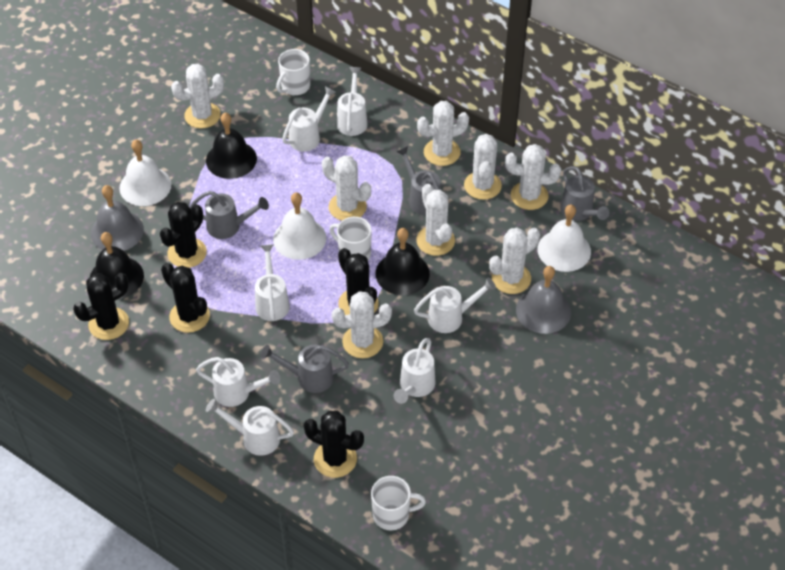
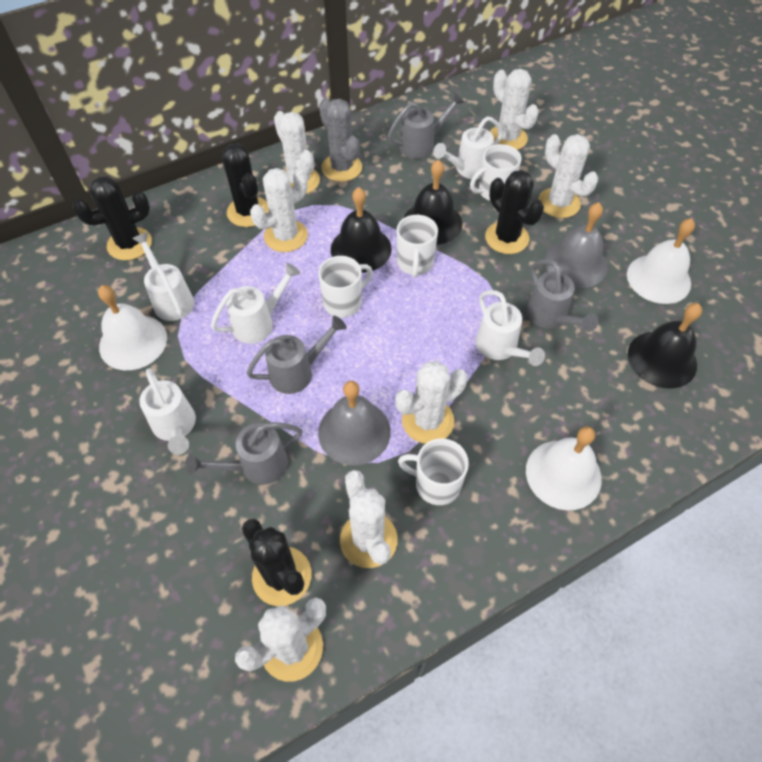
black cactus: 5 -> 4
grey cactus: 0 -> 1
white cactus: 8 -> 7
white mug: 3 -> 4
white watering can: 7 -> 5

